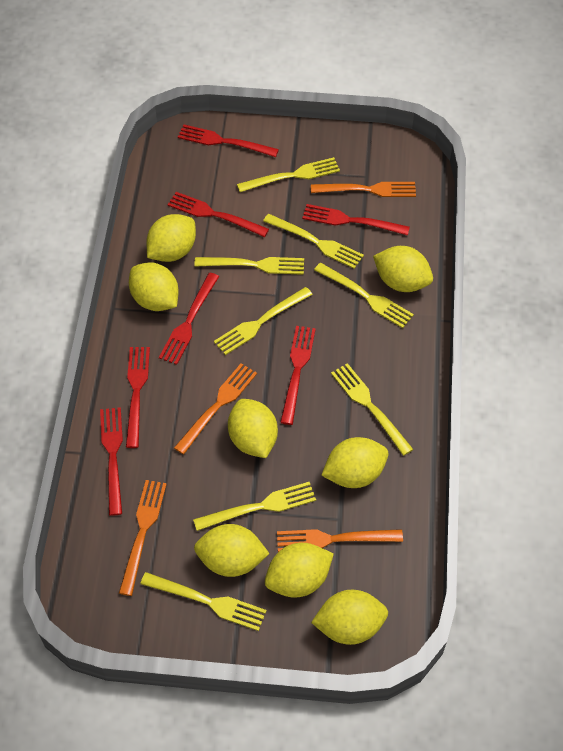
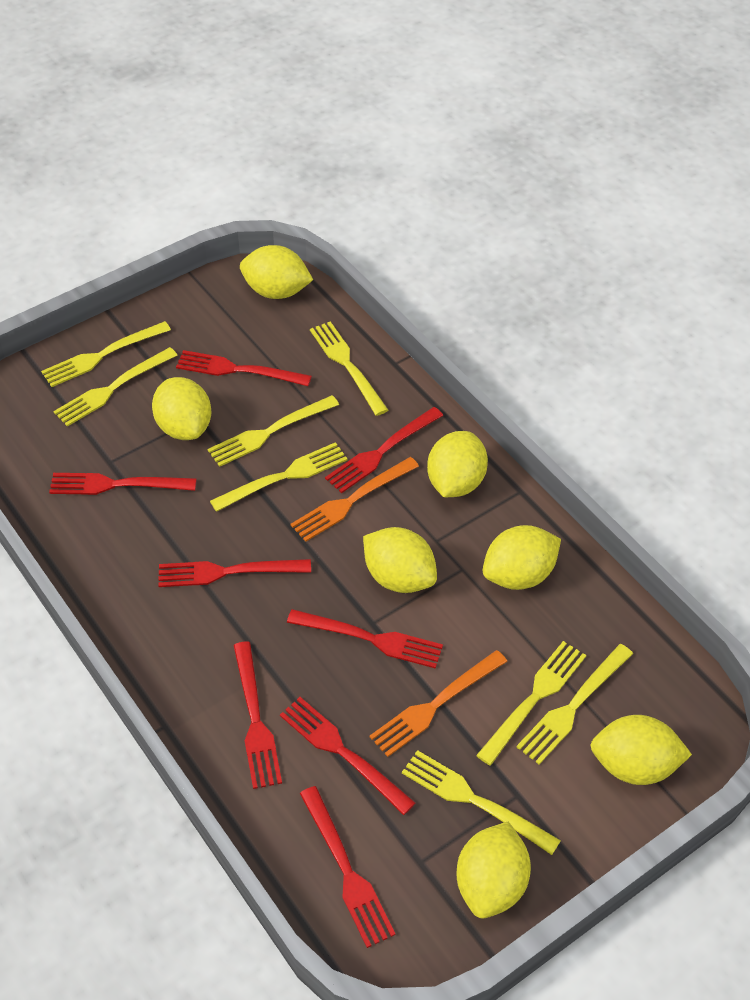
orange fork: 4 -> 2
red fork: 7 -> 8
yellow lemon: 8 -> 7

